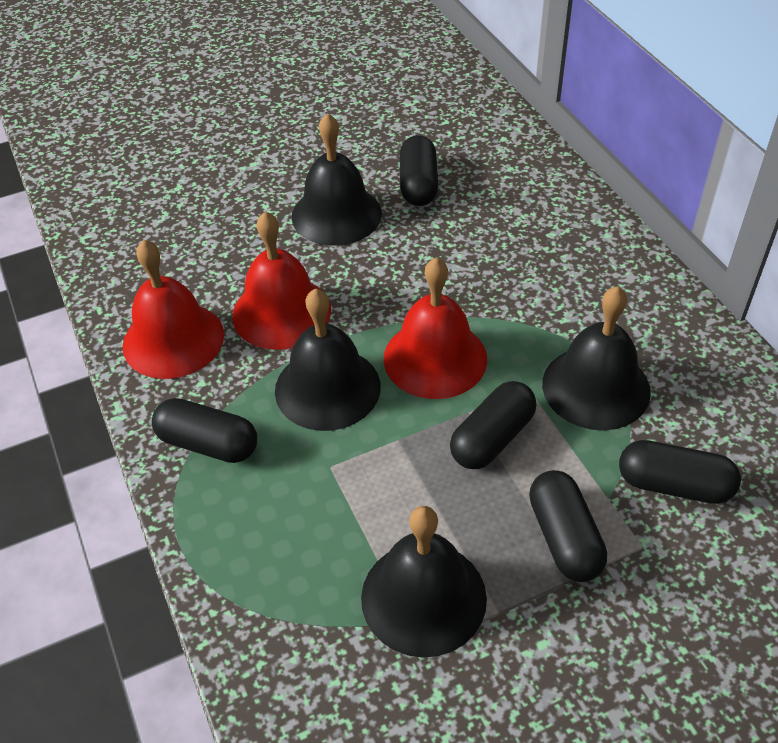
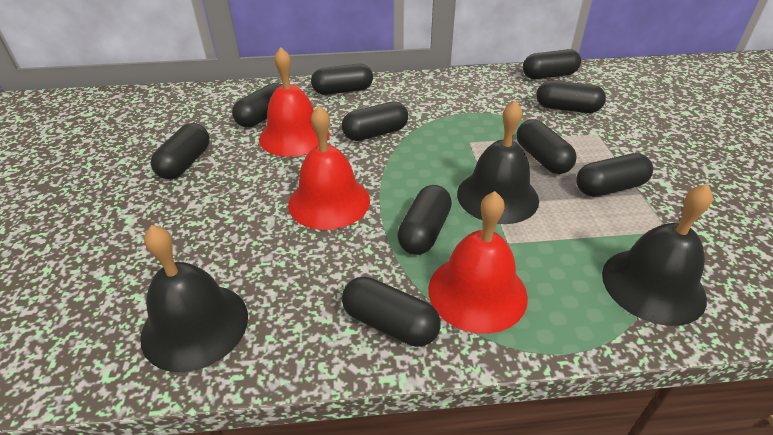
black bell: 4 -> 3
black capsule: 5 -> 10

